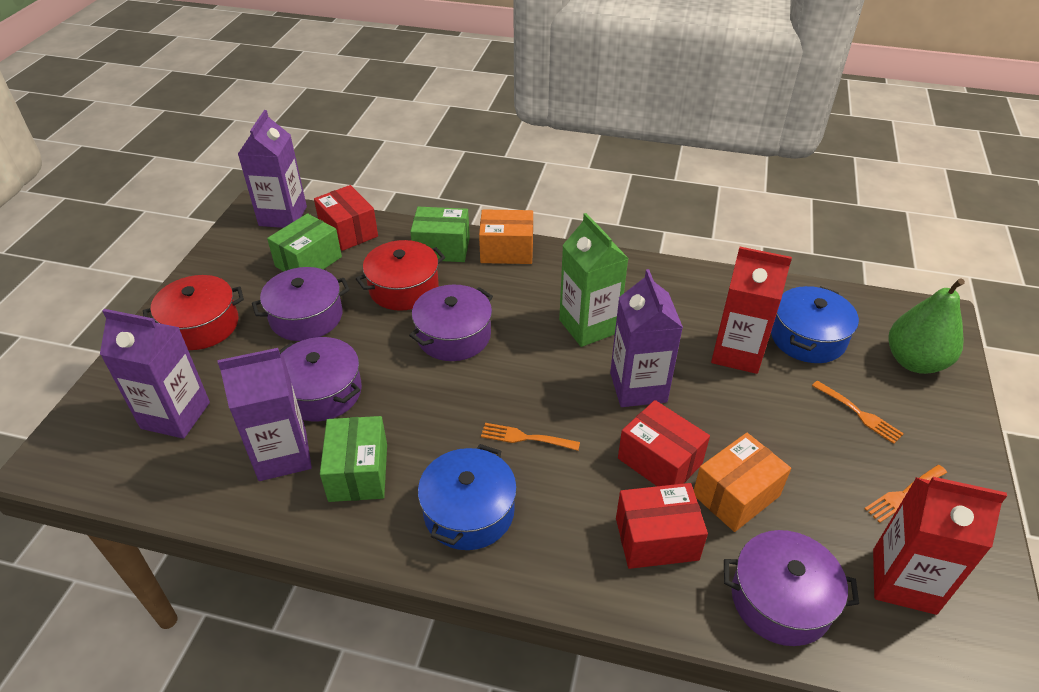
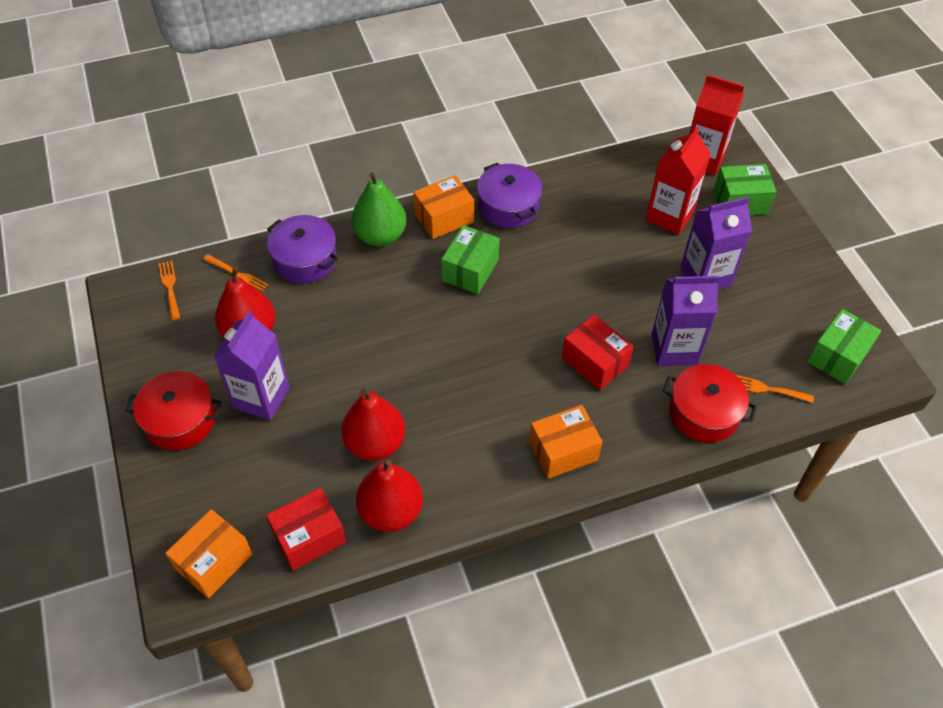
blue pot: 2 -> 0
green carton: 1 -> 0
orange box: 2 -> 3
purple carton: 4 -> 3
purple pot: 4 -> 2
red box: 3 -> 2
red pear: 0 -> 3

